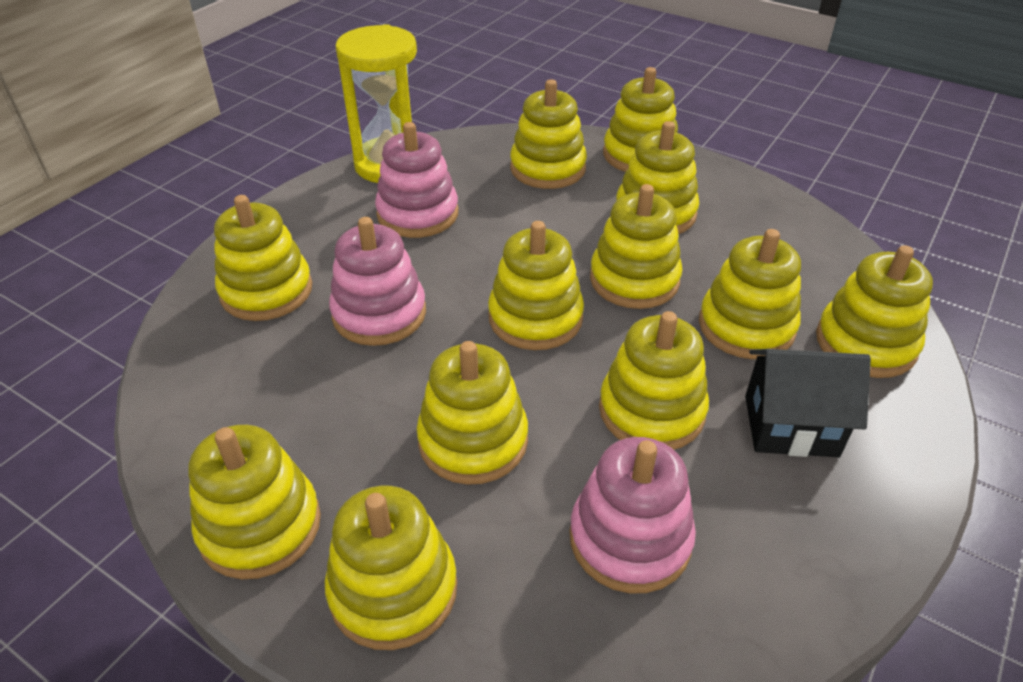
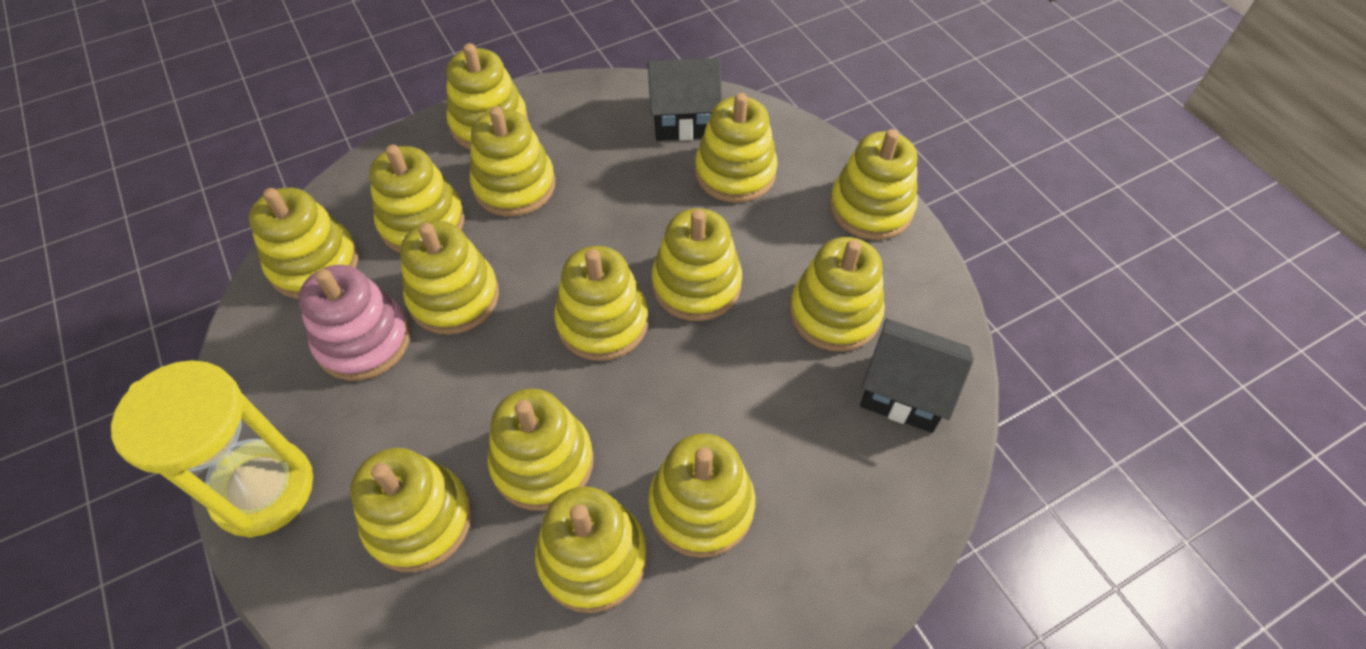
black house: 1 -> 2
pink stacking toy: 3 -> 1
yellow stacking toy: 12 -> 14

